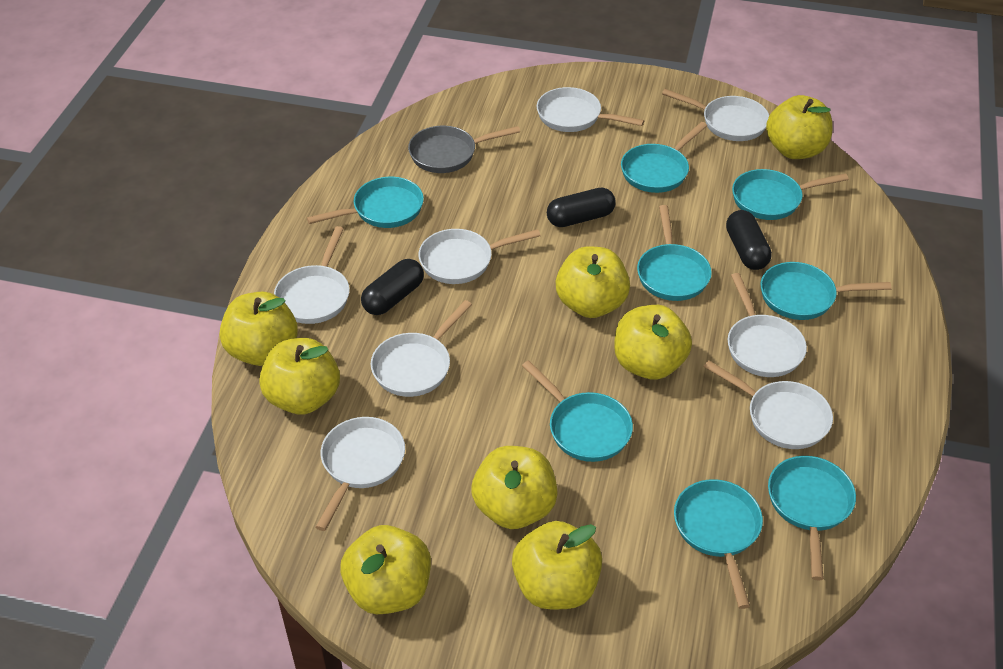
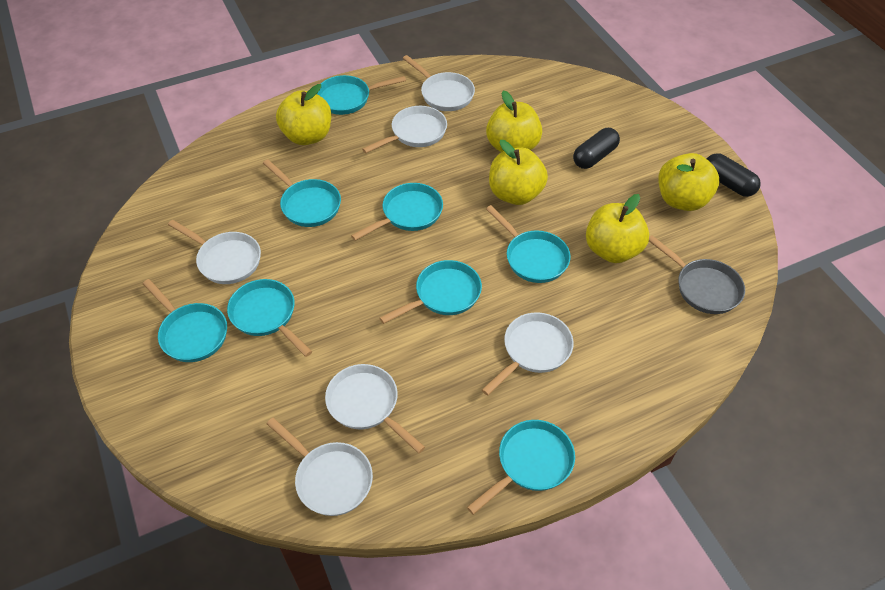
black capsule: 3 -> 2
white pan: 8 -> 6
yellow apple: 8 -> 5

